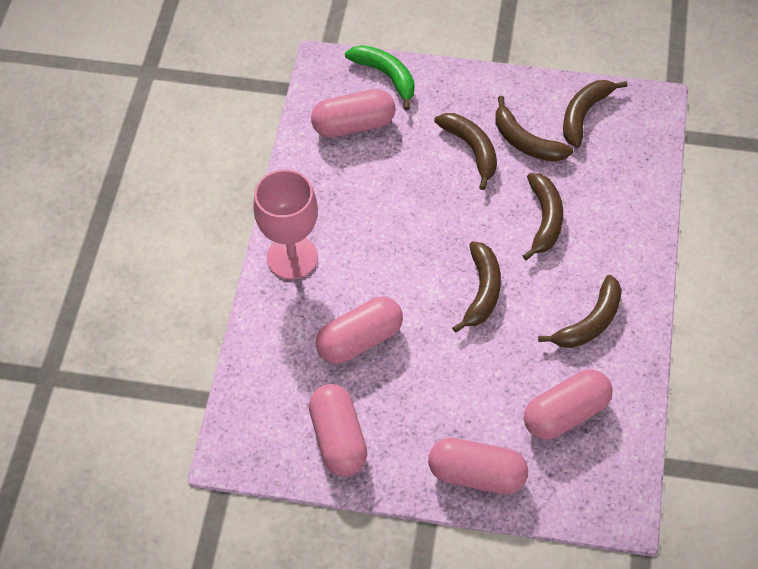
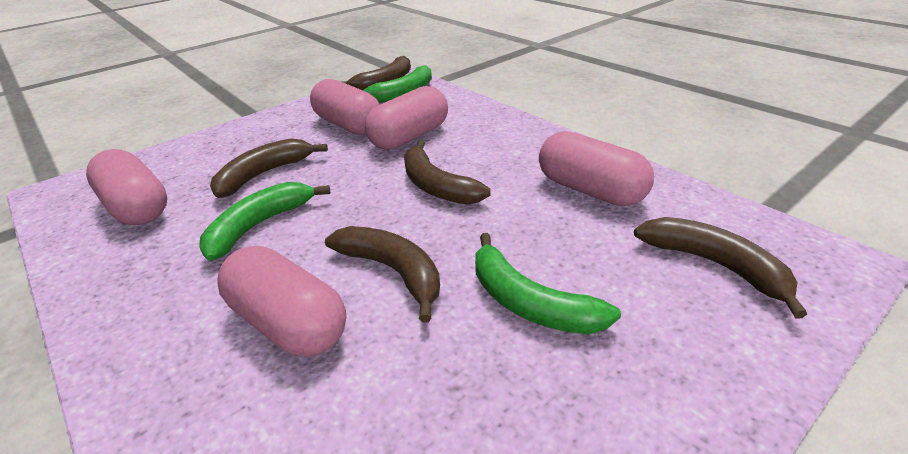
brown banana: 6 -> 5
green banana: 1 -> 3
pink goblet: 1 -> 0

